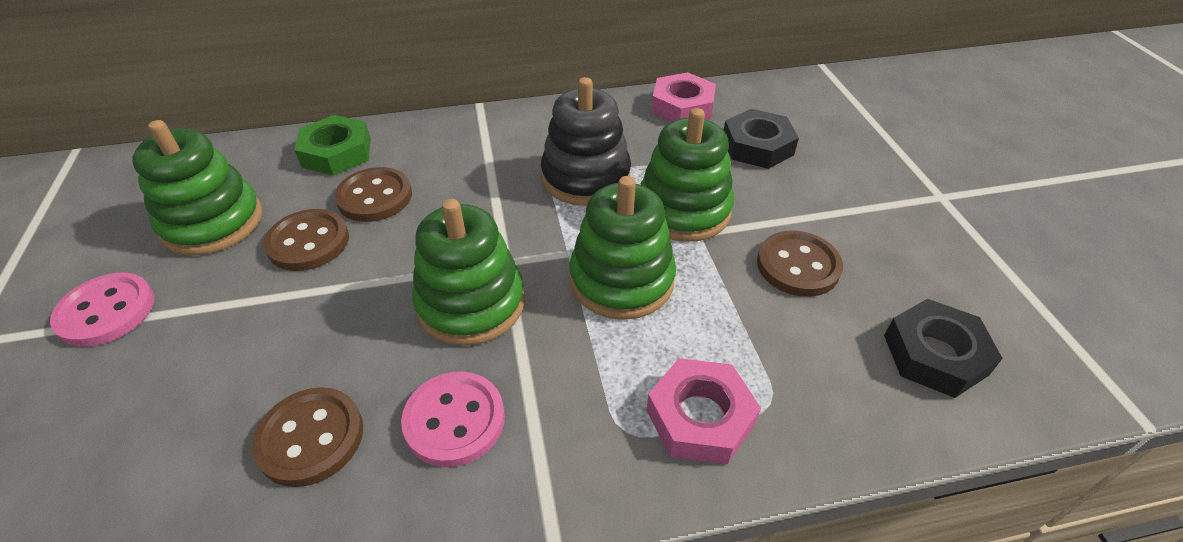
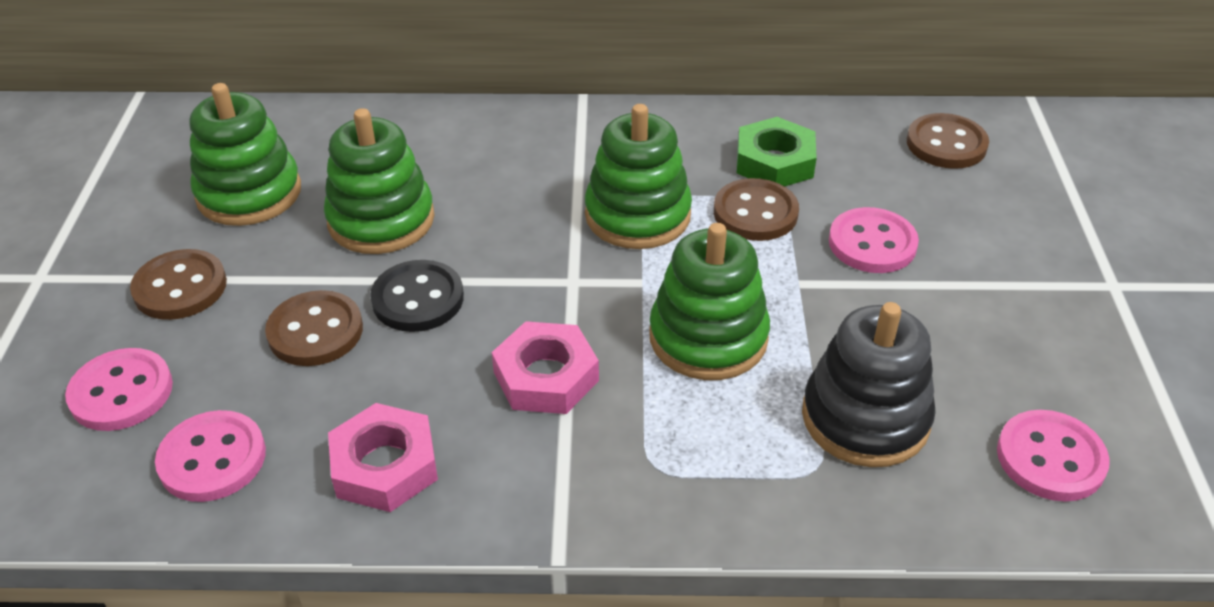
black button: 0 -> 1
black nut: 2 -> 0
pink button: 2 -> 4

